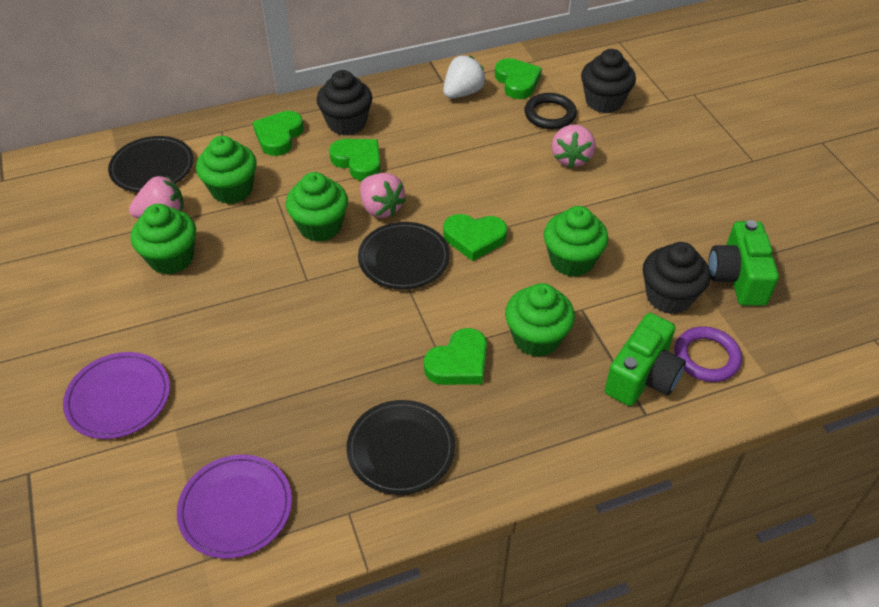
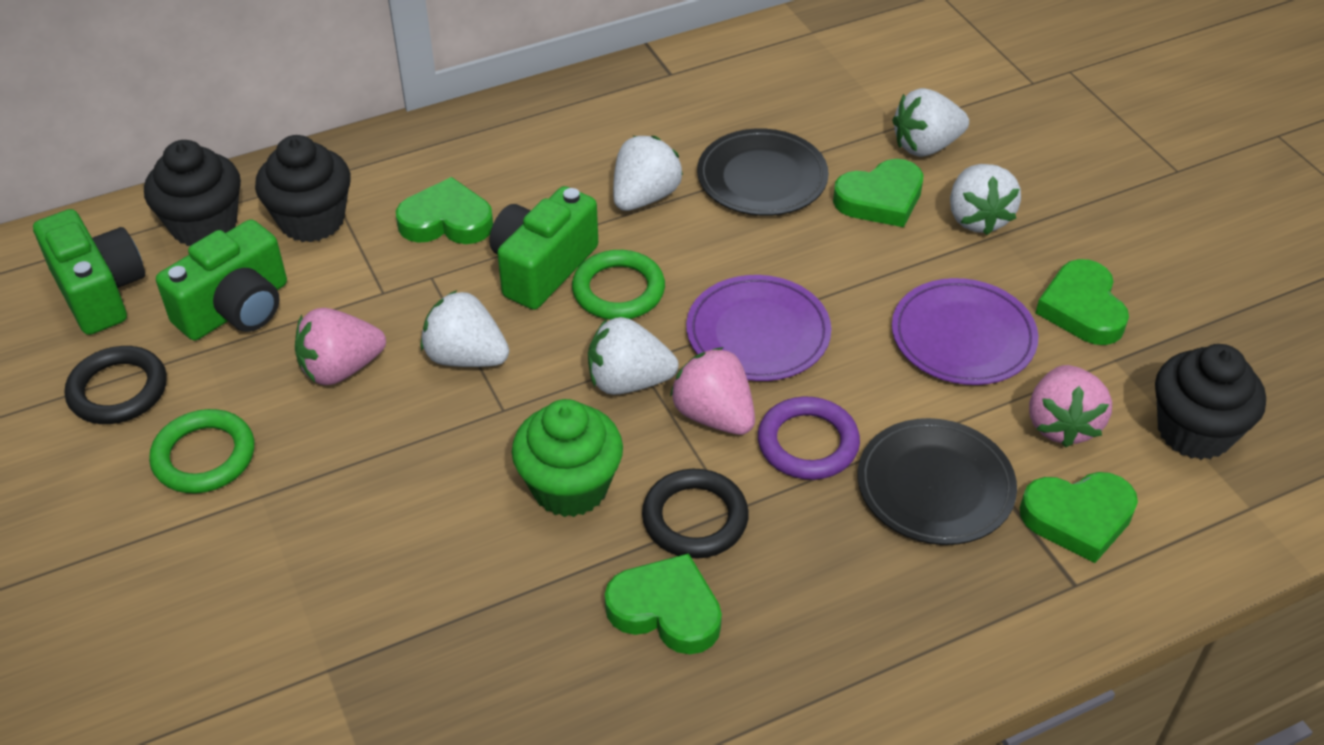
black plate: 3 -> 2
black ring: 1 -> 2
green camera: 2 -> 3
green cupcake: 5 -> 1
green ring: 0 -> 2
white strawberry: 1 -> 5

